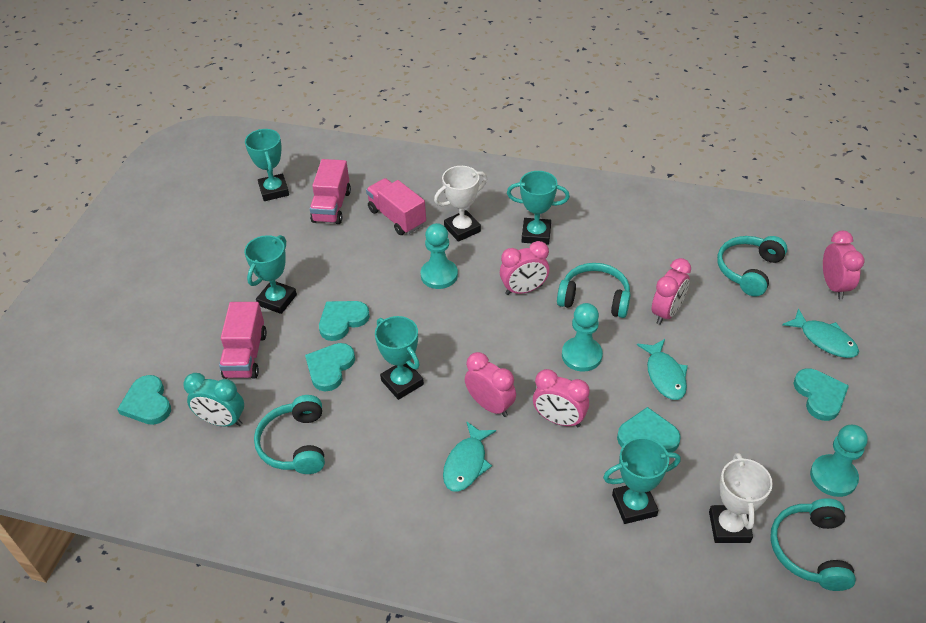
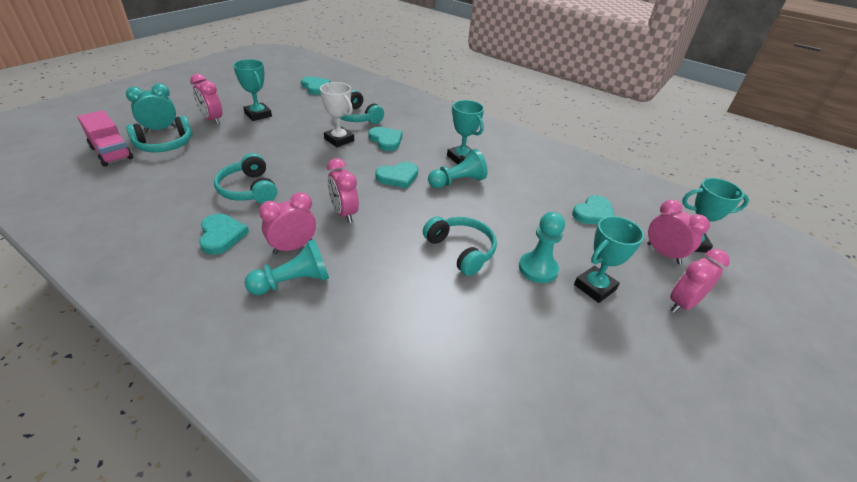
pink truck: 3 -> 1
turquoise fish: 3 -> 0
turquoise trophy: 5 -> 4
white trophy: 2 -> 1

